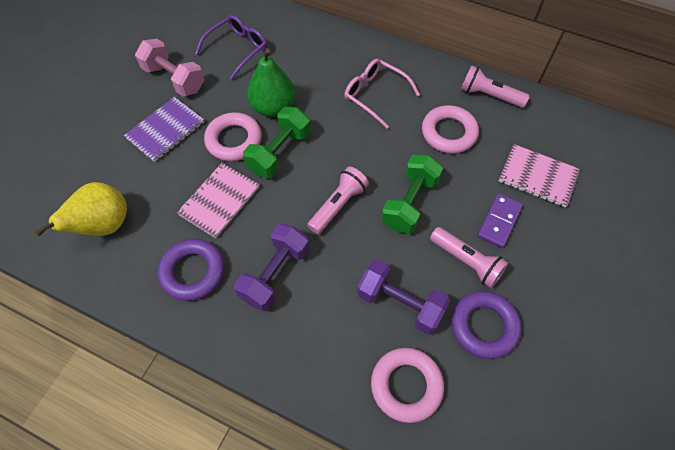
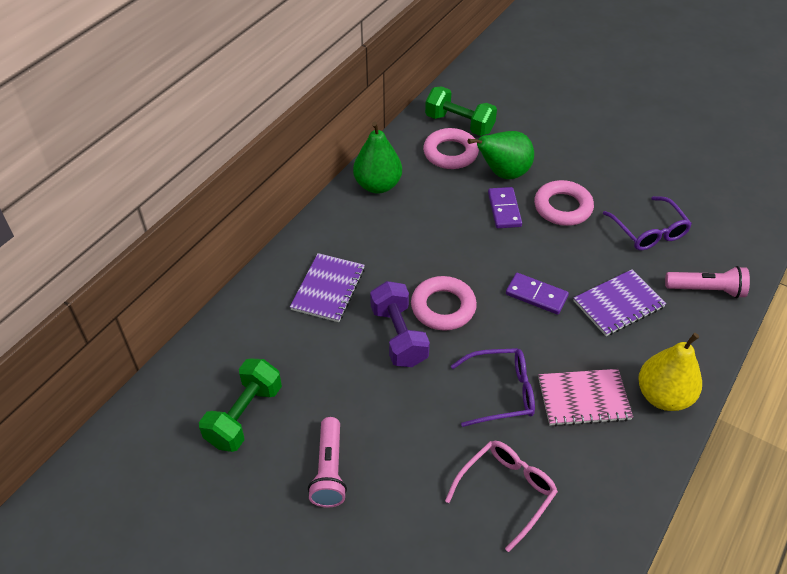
green pear: 1 -> 2
pink dumbbell: 1 -> 0
pink flashlight: 3 -> 2
pink notebook: 2 -> 1
purple domino: 1 -> 2
purple dumbbell: 2 -> 1
purple glasses: 1 -> 2
purple notebook: 1 -> 2
purple ring: 2 -> 0

